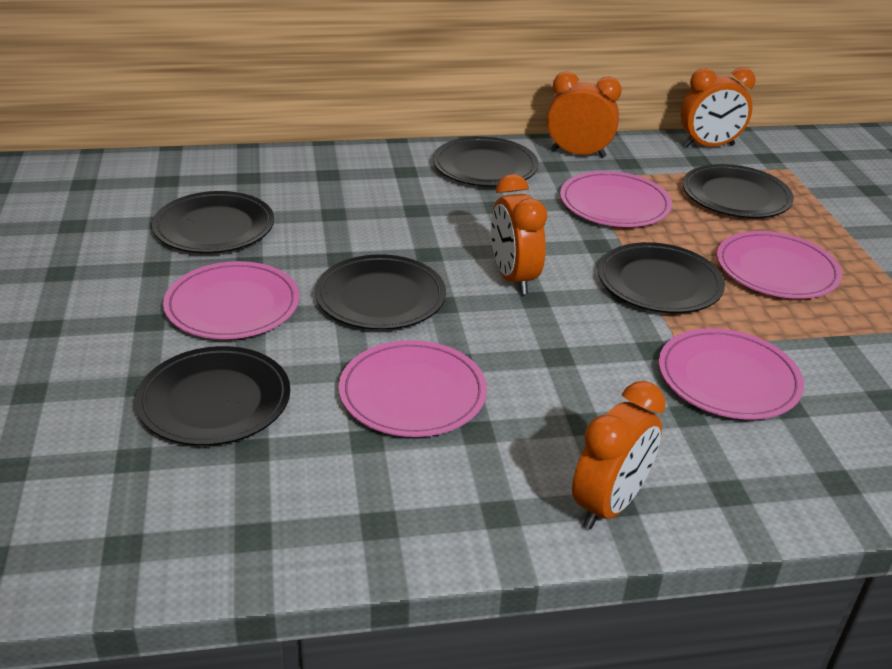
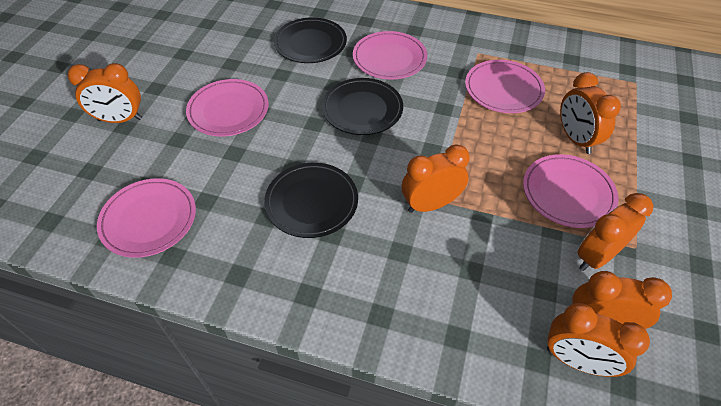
black plate: 6 -> 3
orange clock: 4 -> 6

